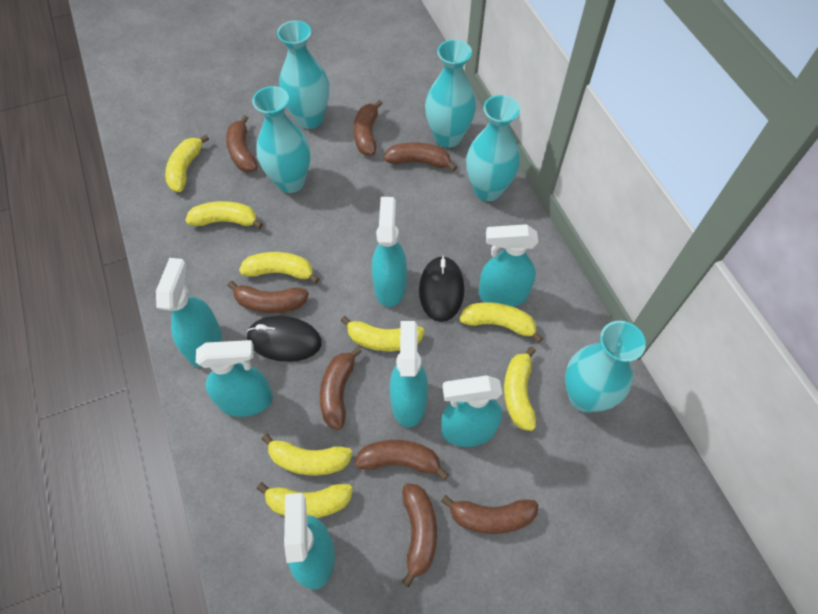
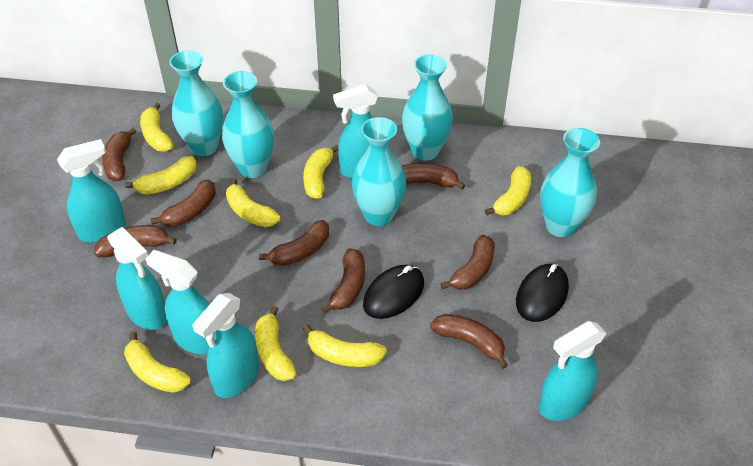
turquoise spray bottle: 7 -> 6

